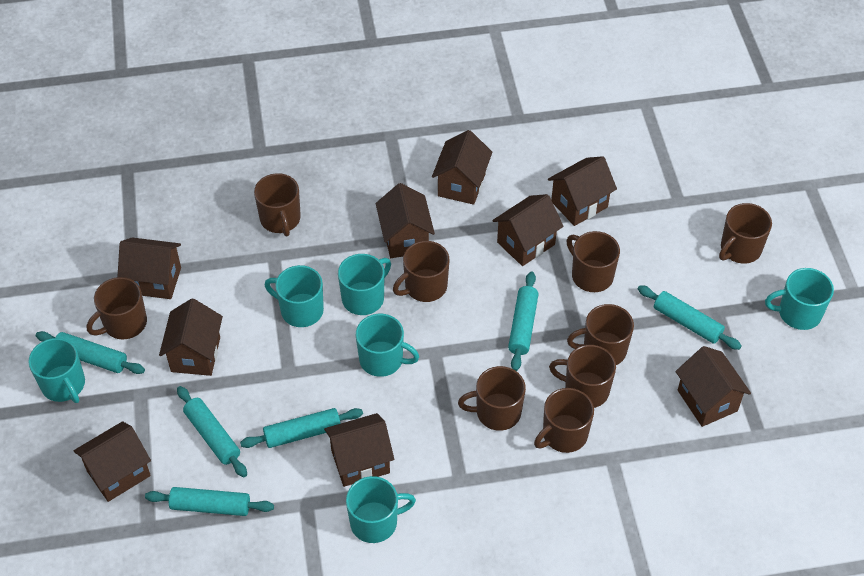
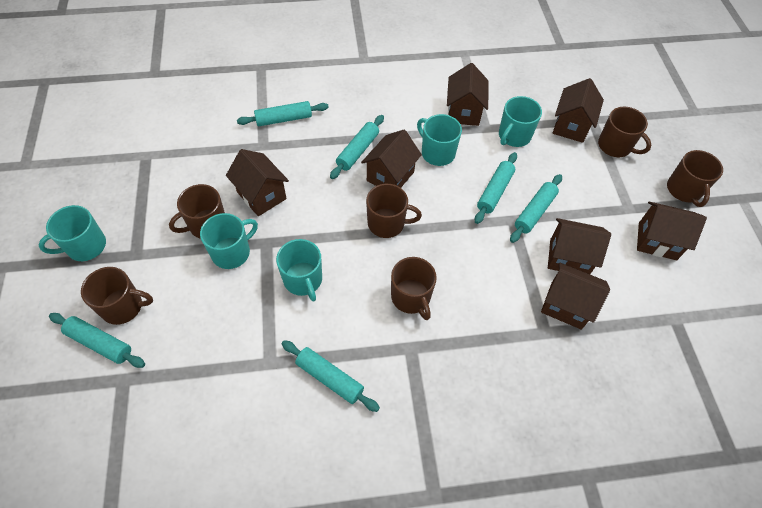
brown house: 9 -> 7
brown mug: 9 -> 6
turquoise mug: 6 -> 5

